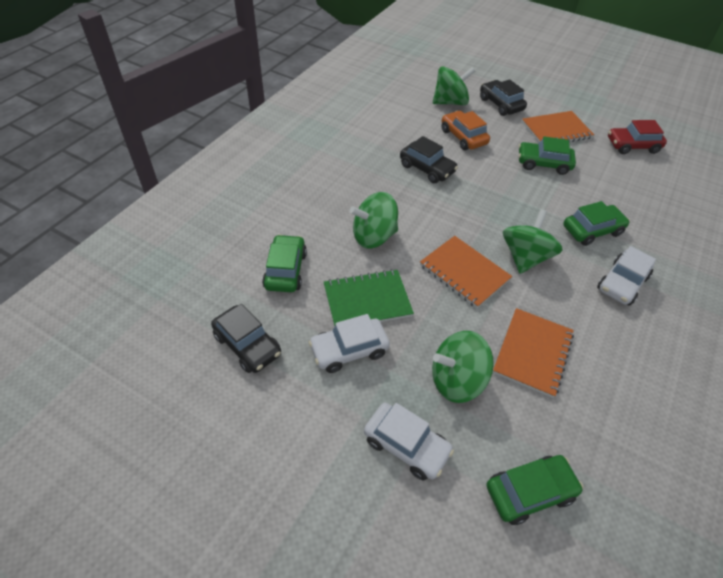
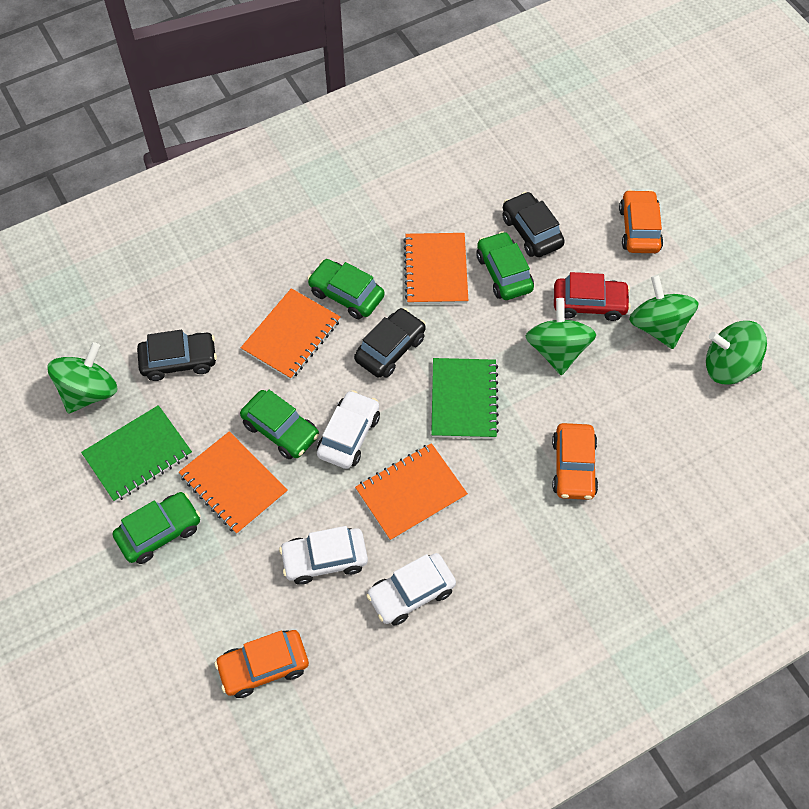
green notebook: 1 -> 2
orange car: 1 -> 3
orange notebook: 3 -> 4

